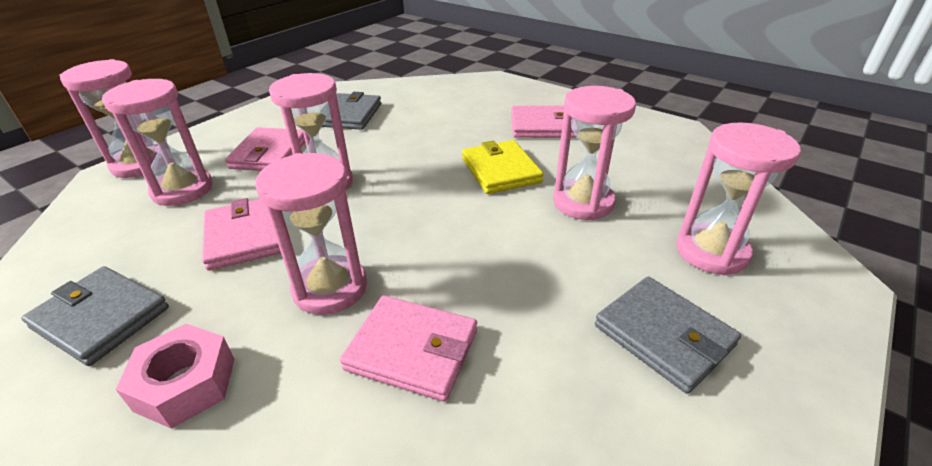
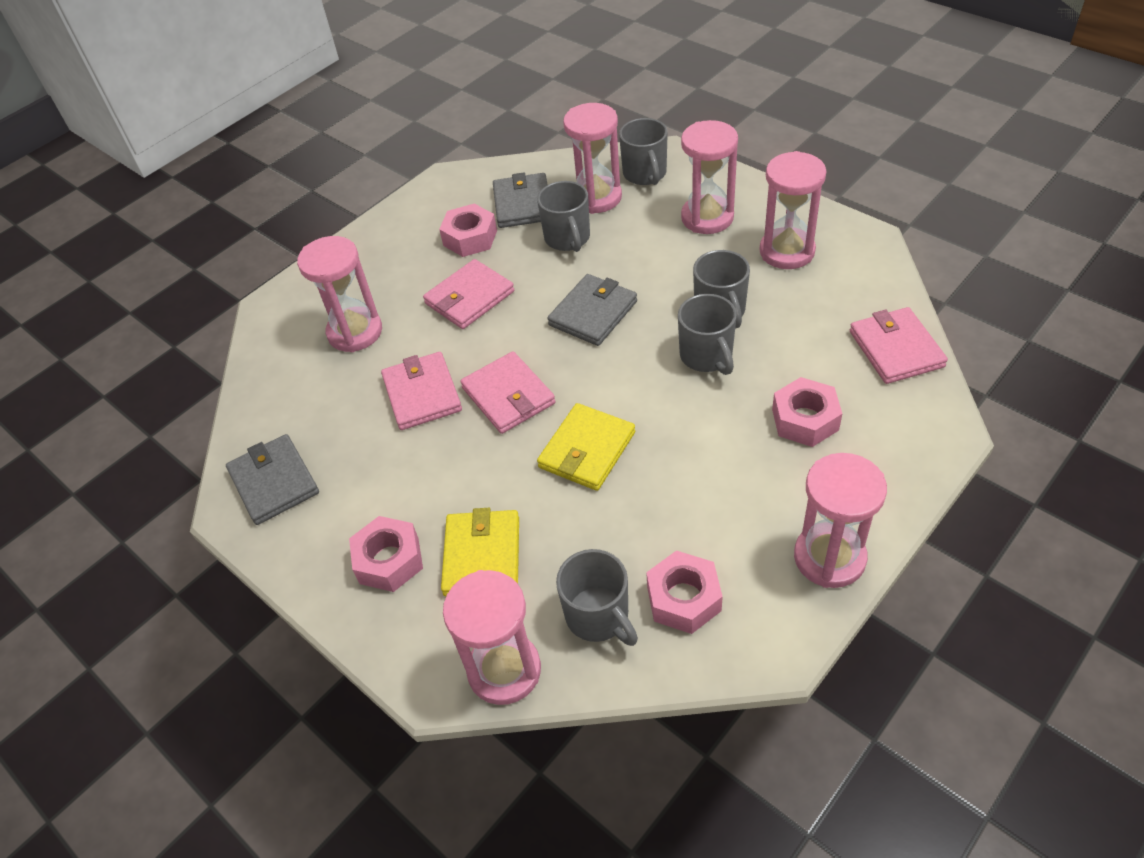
grey mug: 0 -> 5
pink nut: 1 -> 4
yellow wallet: 1 -> 2

